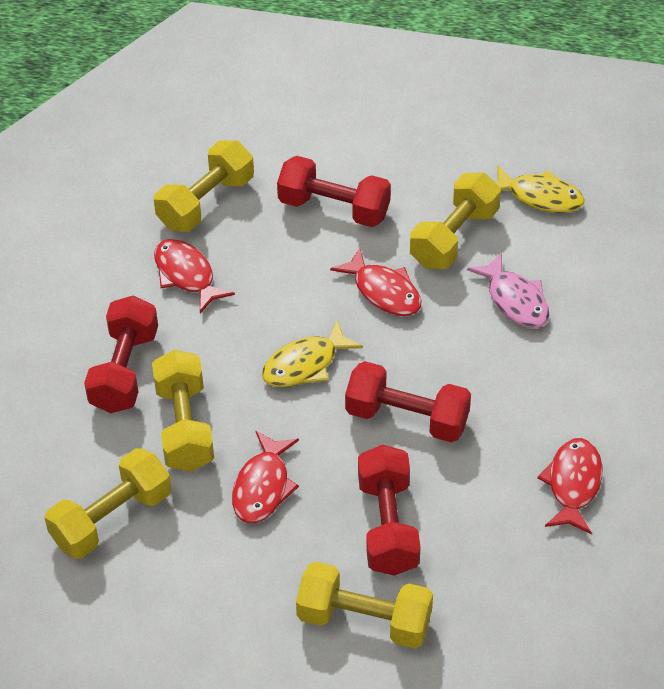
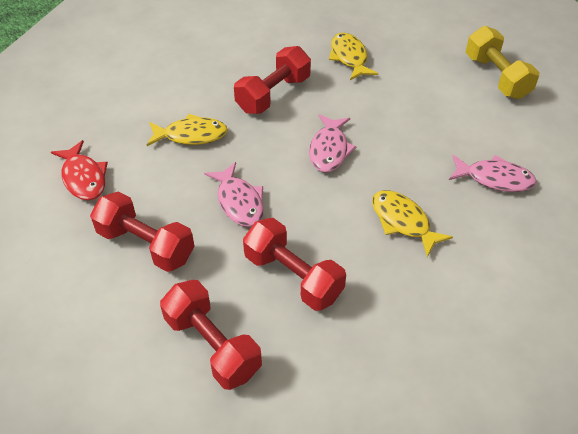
pink fish: 1 -> 3
red fish: 4 -> 1
yellow dumbbell: 5 -> 1
yellow fish: 2 -> 3

